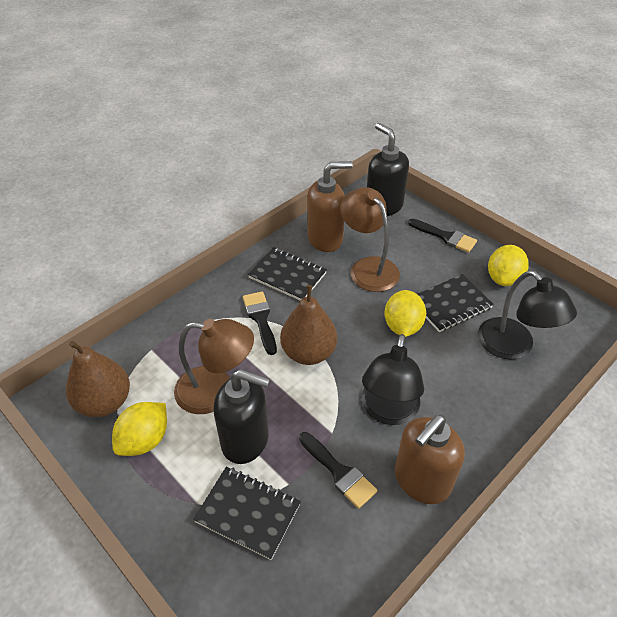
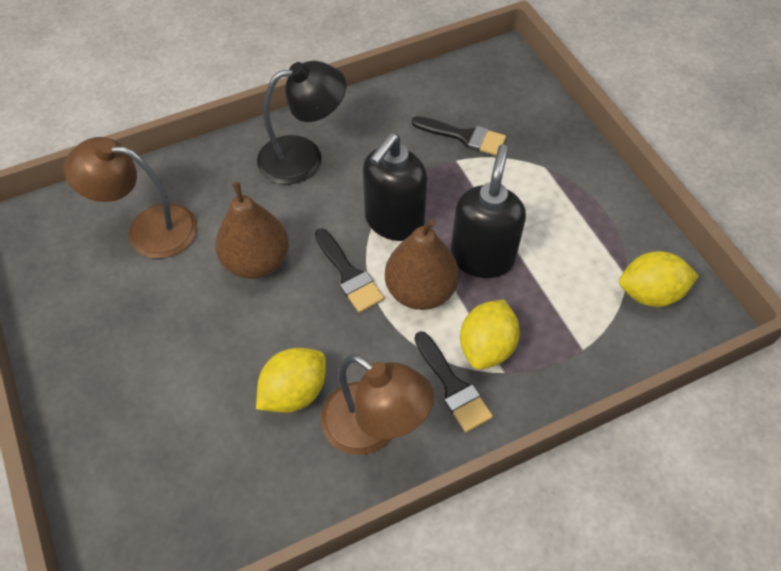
black lamp: 2 -> 1
black notebook: 3 -> 0
brown soap dispenser: 2 -> 0

